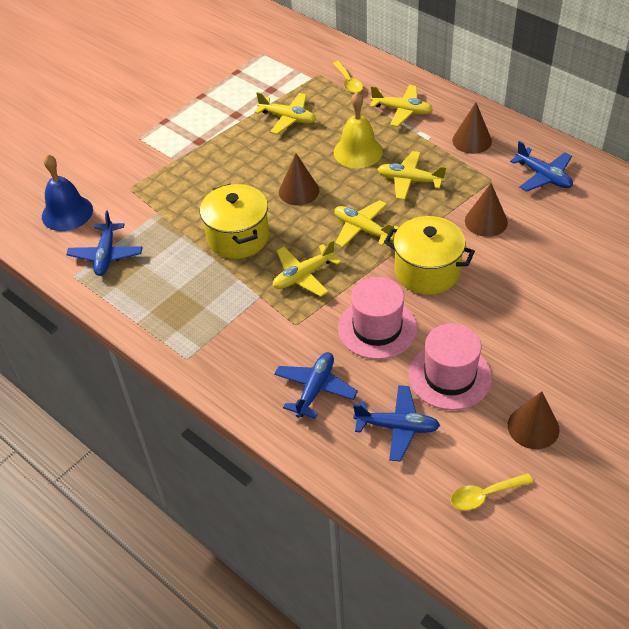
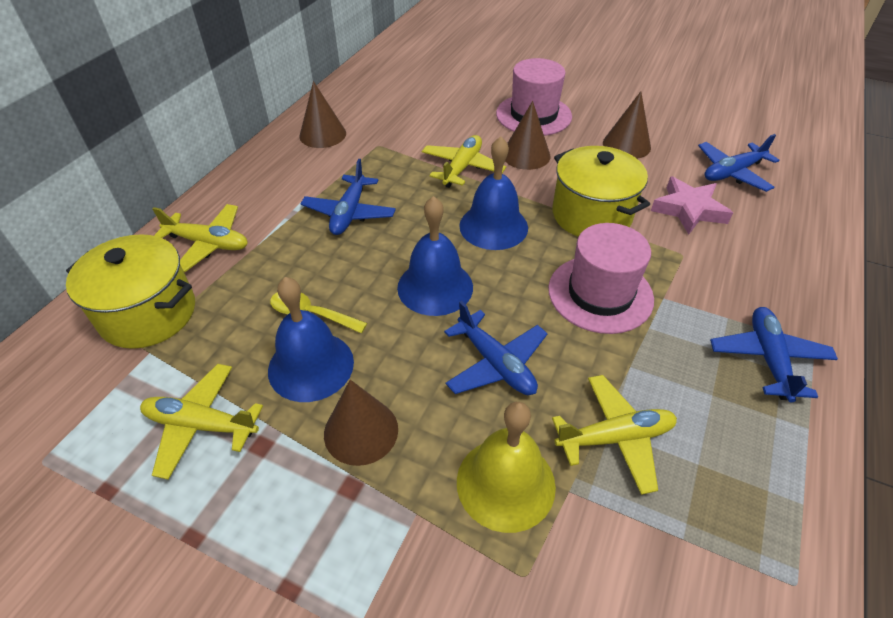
blue bell: 1 -> 3
pink star: 0 -> 1
yellow plane: 5 -> 4
yellow spoon: 2 -> 1

